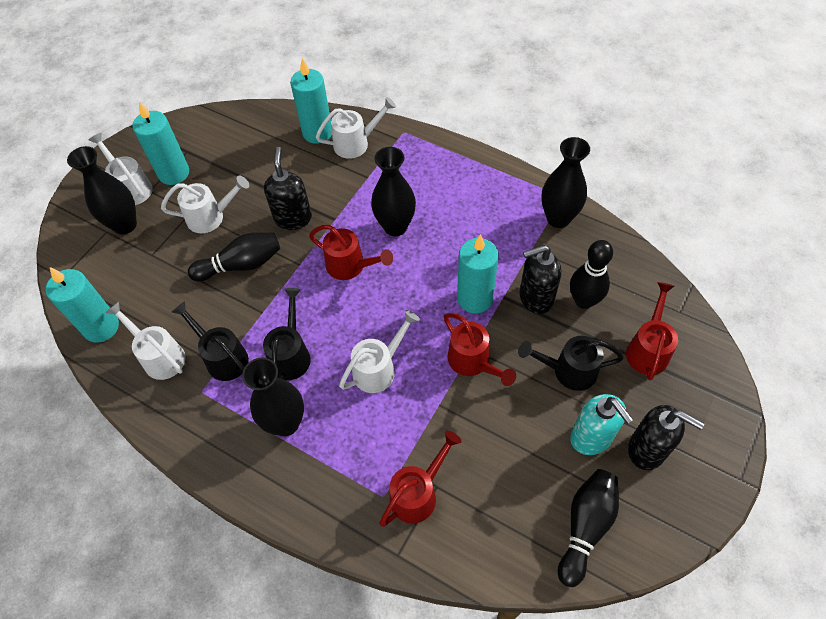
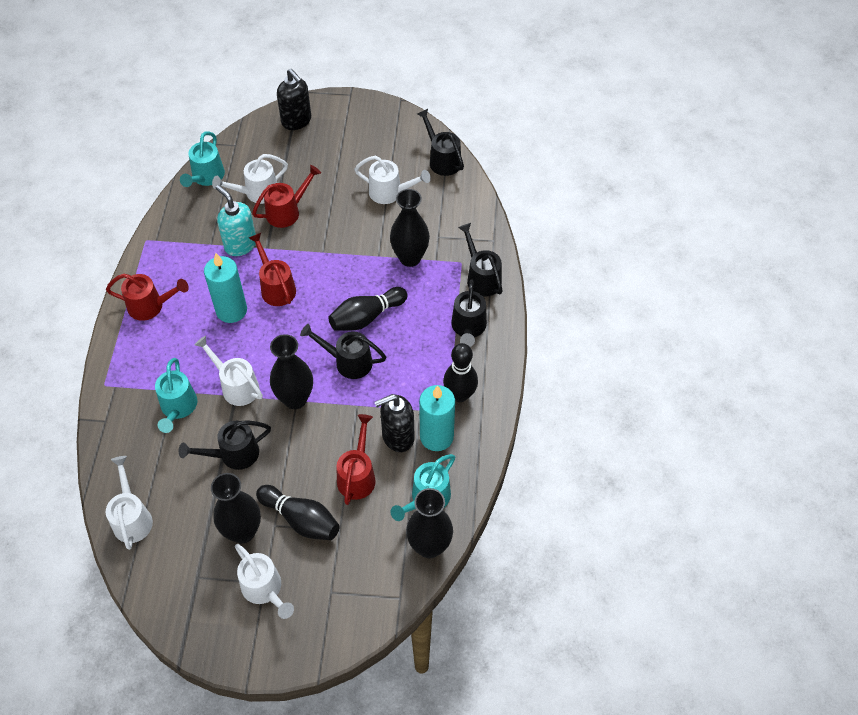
black soap dispenser: 3 -> 2
black watering can: 3 -> 5
turquoise candle: 4 -> 2
turquoise watering can: 0 -> 3

